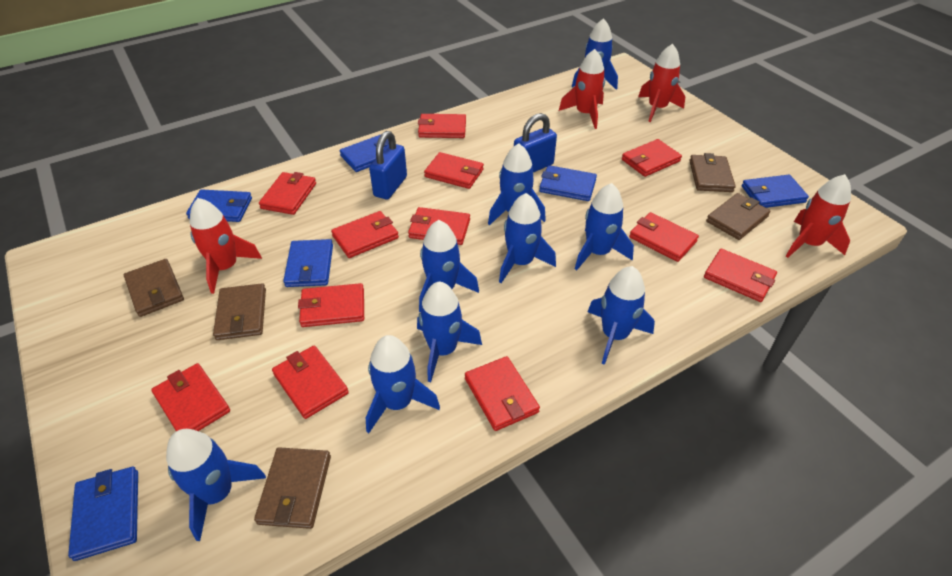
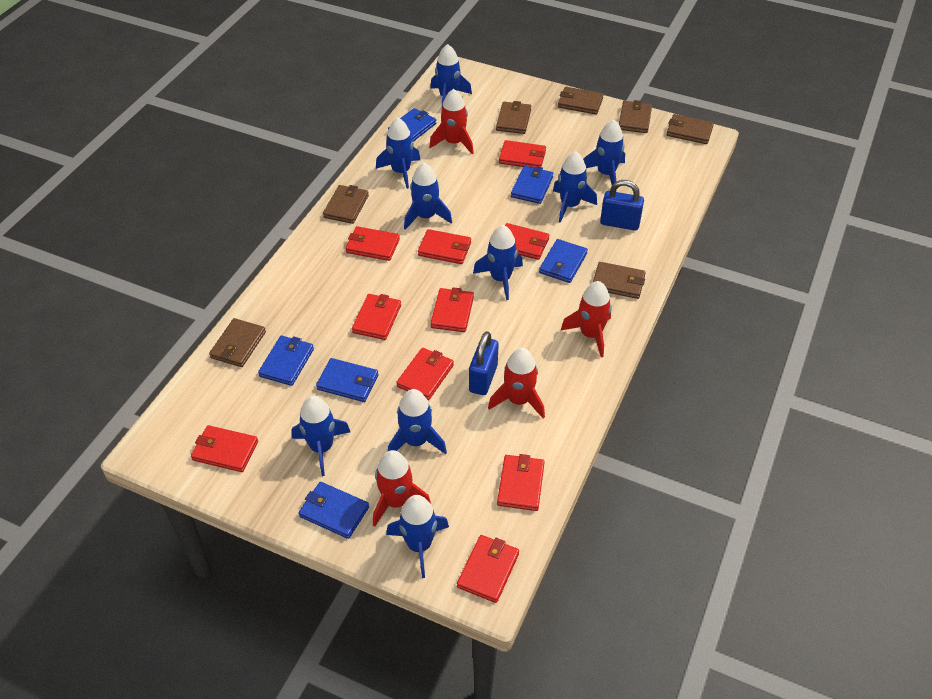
brown wallet: 5 -> 7
red wallet: 12 -> 10

